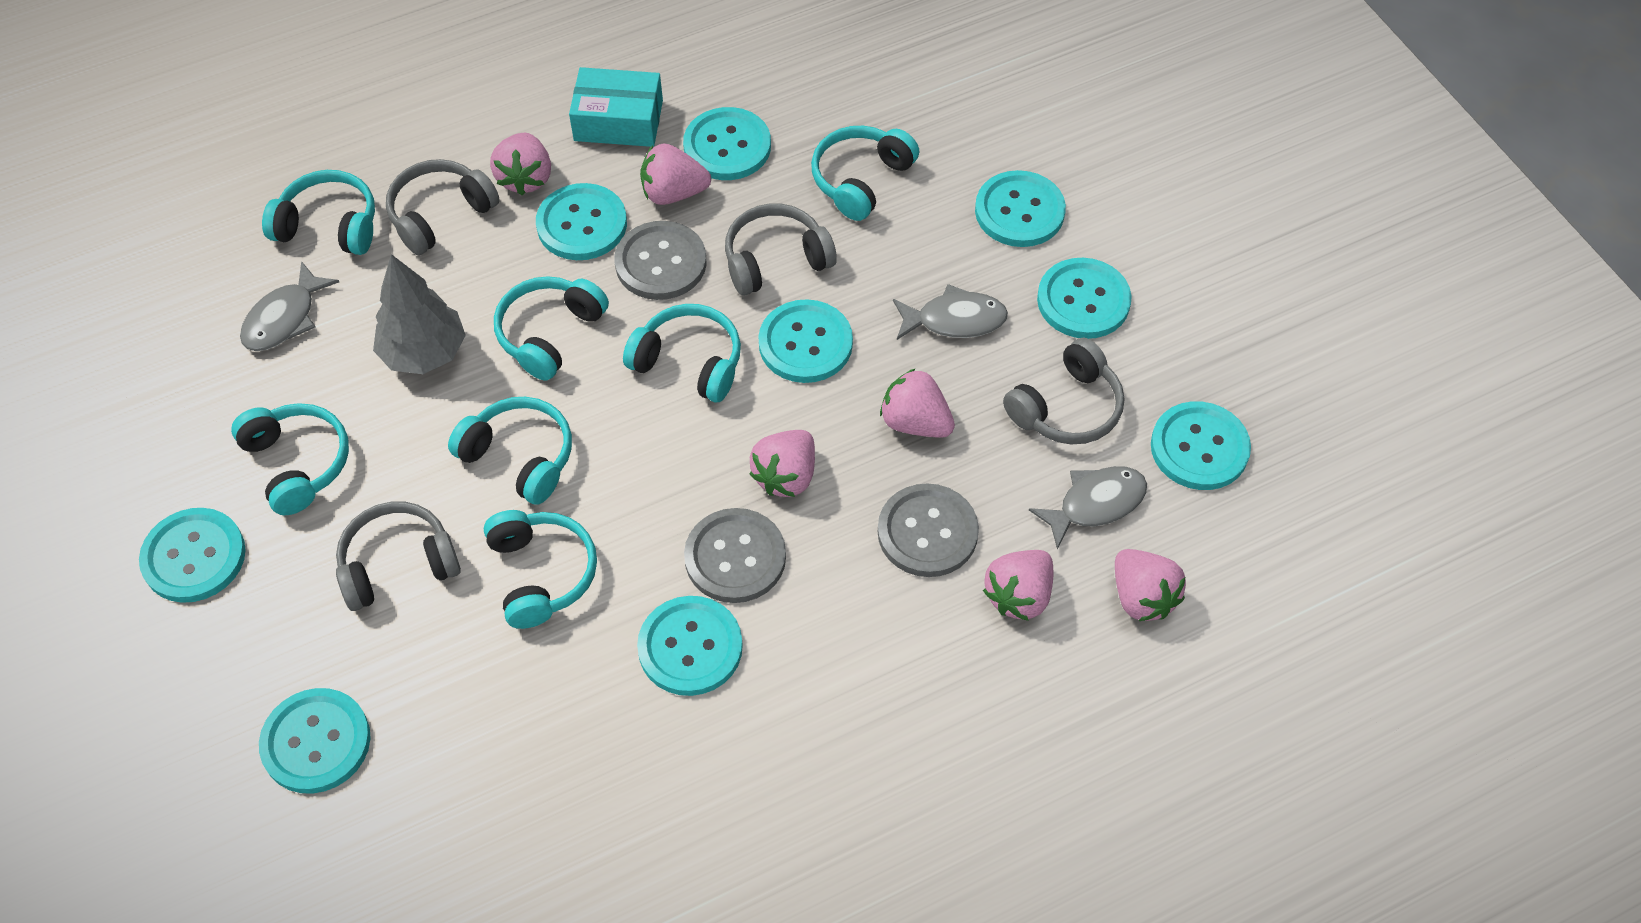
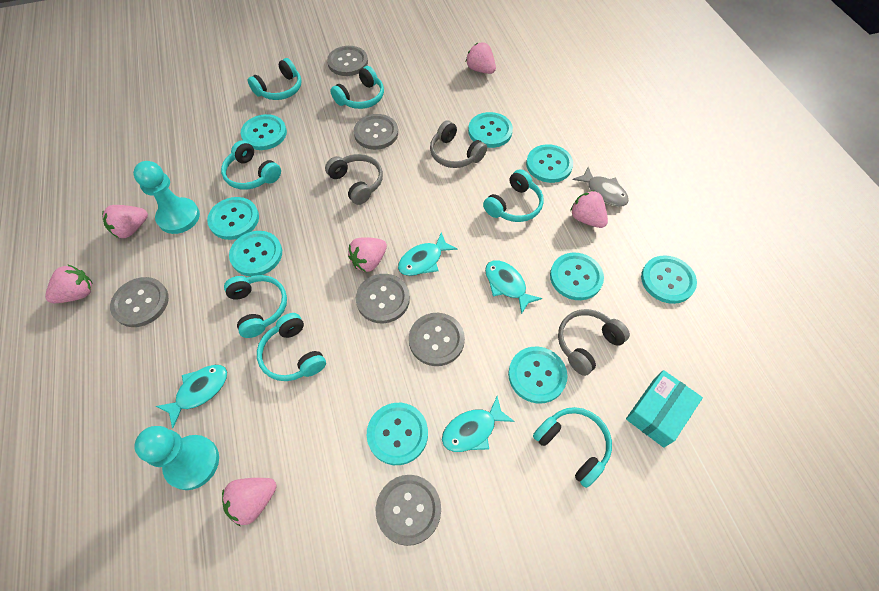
grey button: 3 -> 6
grey fish: 3 -> 1
grey headphones: 4 -> 3
grey tree: 1 -> 0
turquoise fish: 0 -> 4
turquoise pawn: 0 -> 2

